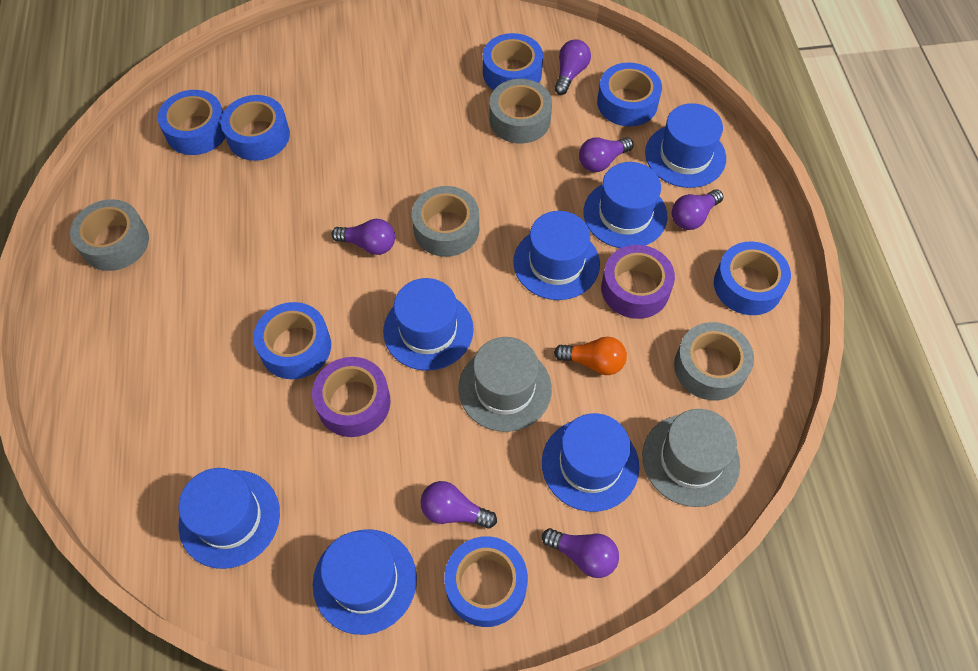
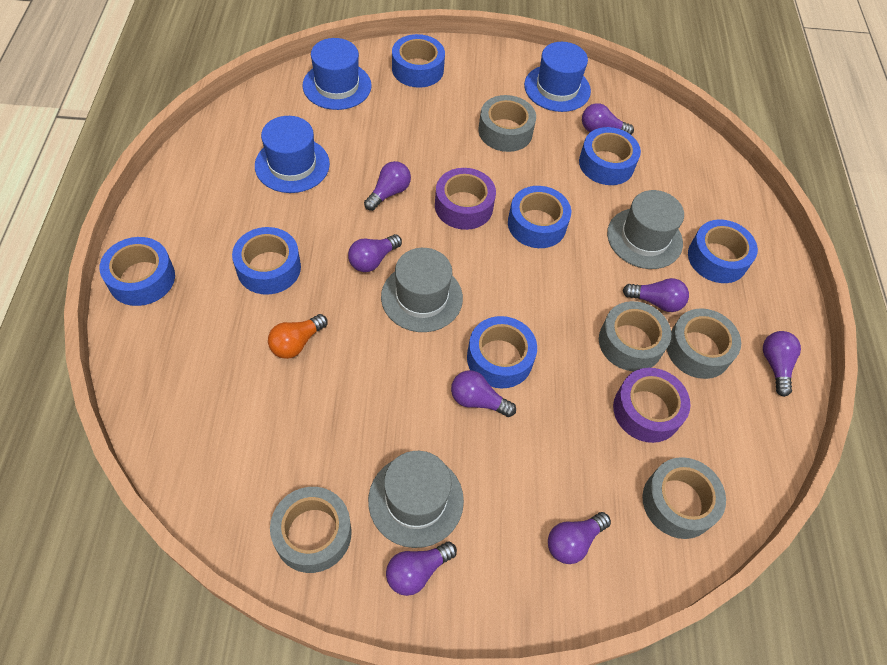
blue hat: 7 -> 3
grey hat: 2 -> 3
grey tape: 4 -> 5
purple light bulb: 6 -> 8

